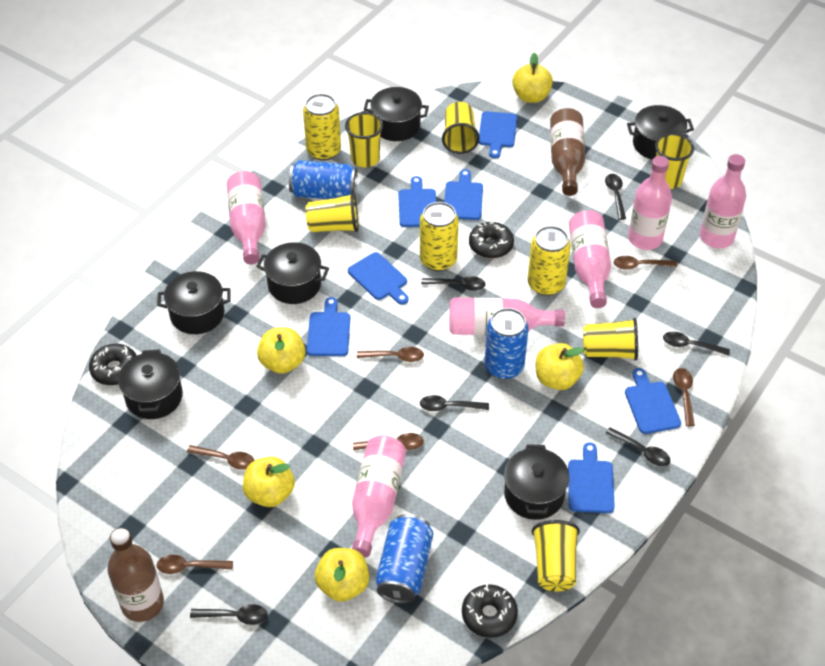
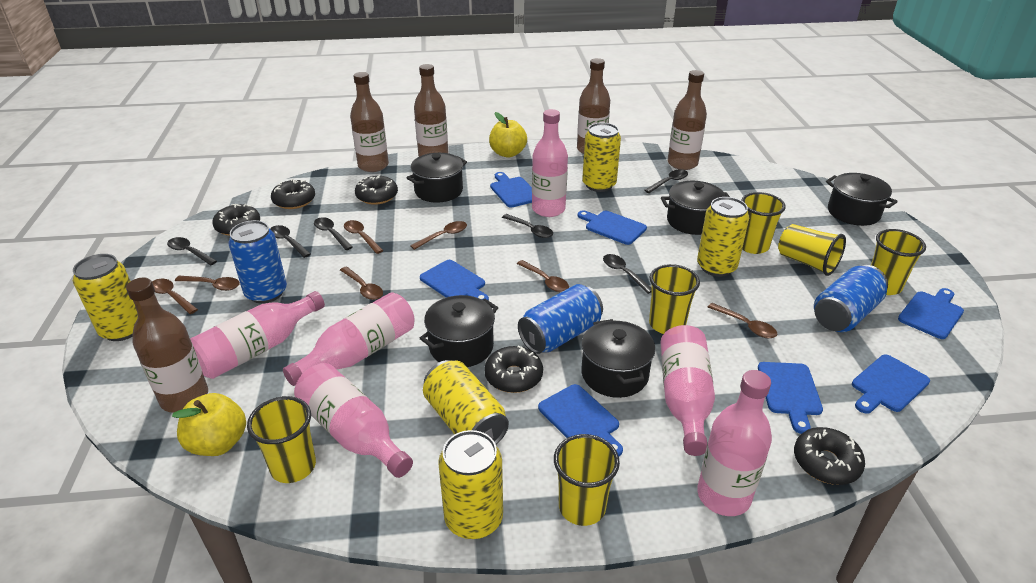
black donut: 3 -> 5
black pot: 6 -> 5
brown bottle: 2 -> 5
brown spoon: 6 -> 7
yellow apple: 5 -> 2
yellow can: 3 -> 5

